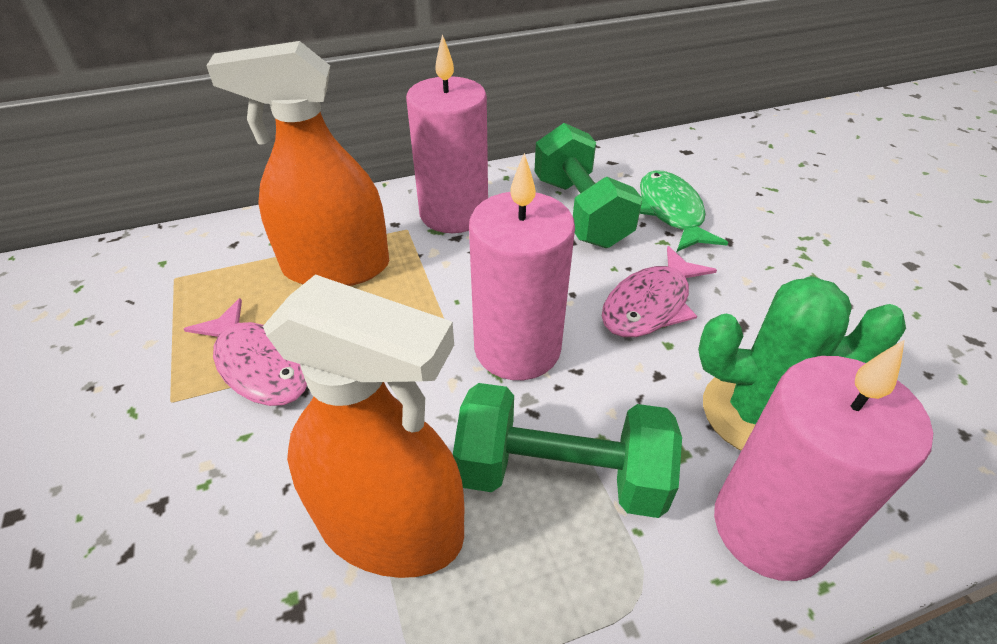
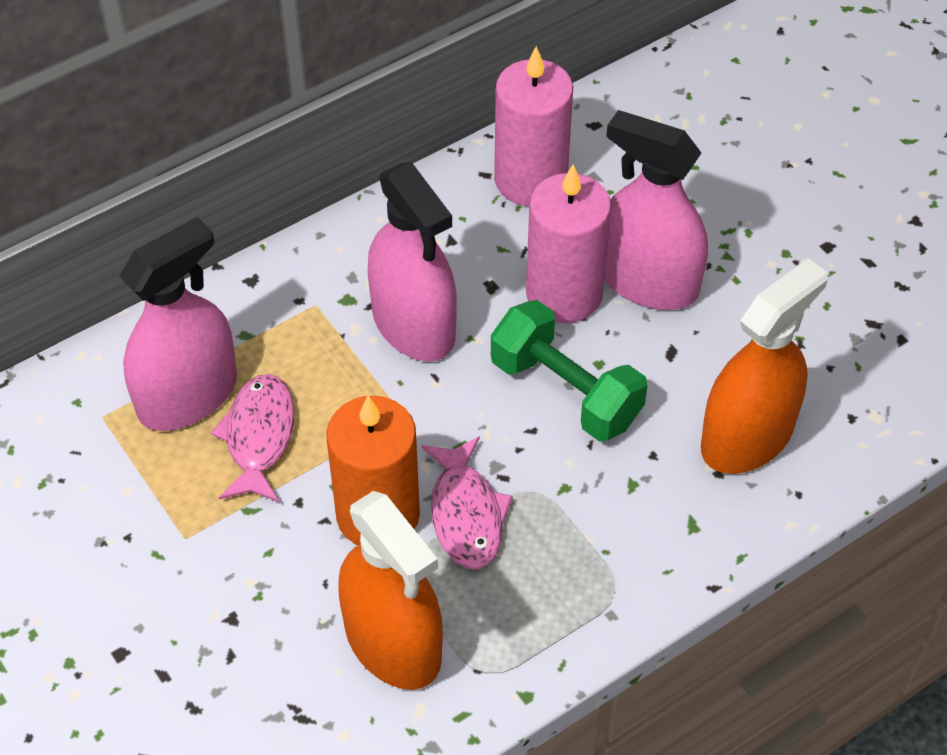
green cactus: 1 -> 0
green dumbbell: 2 -> 1
green fish: 1 -> 0
orange candle: 0 -> 1
pink candle: 3 -> 2
pink spray bottle: 0 -> 3

